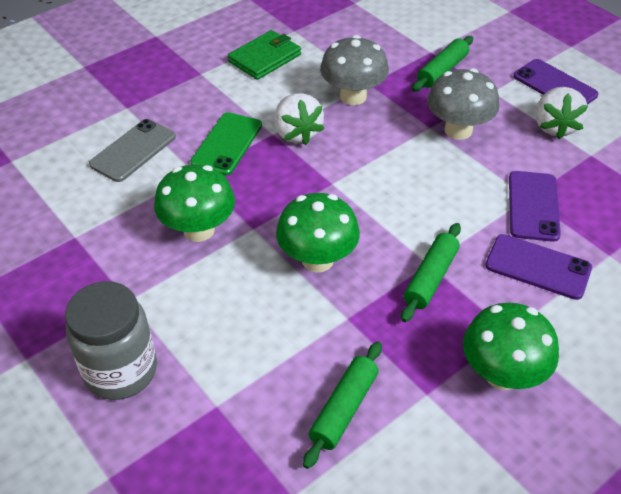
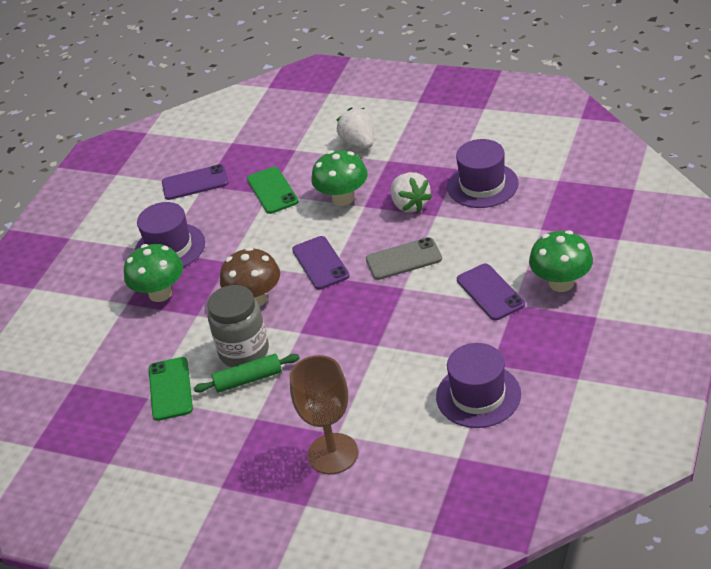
brown goblet: 0 -> 1
brown mushroom: 0 -> 1
green phone: 1 -> 2
green rolling pin: 3 -> 1
green wallet: 1 -> 0
grey mushroom: 2 -> 0
purple hat: 0 -> 3

